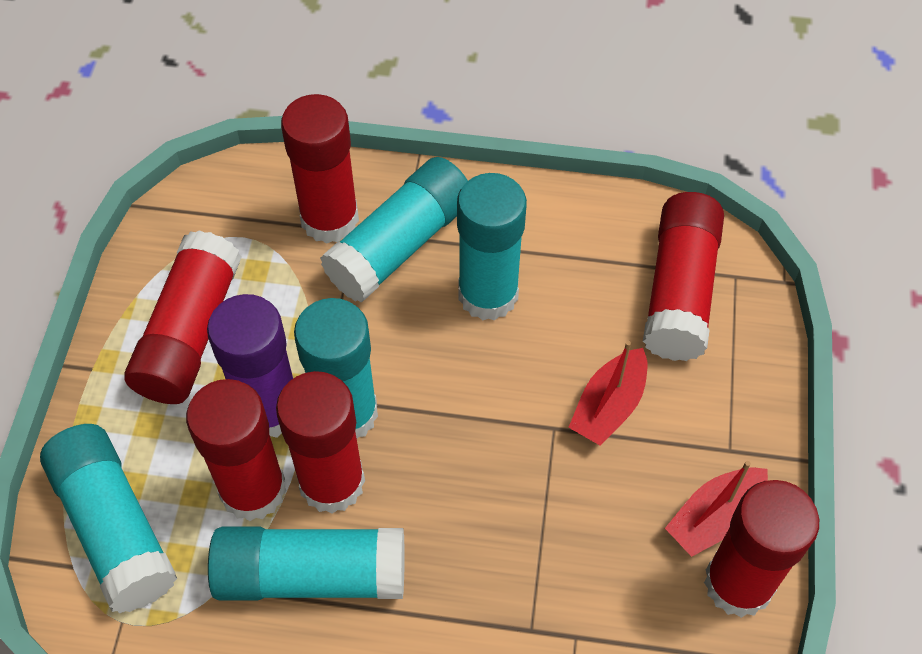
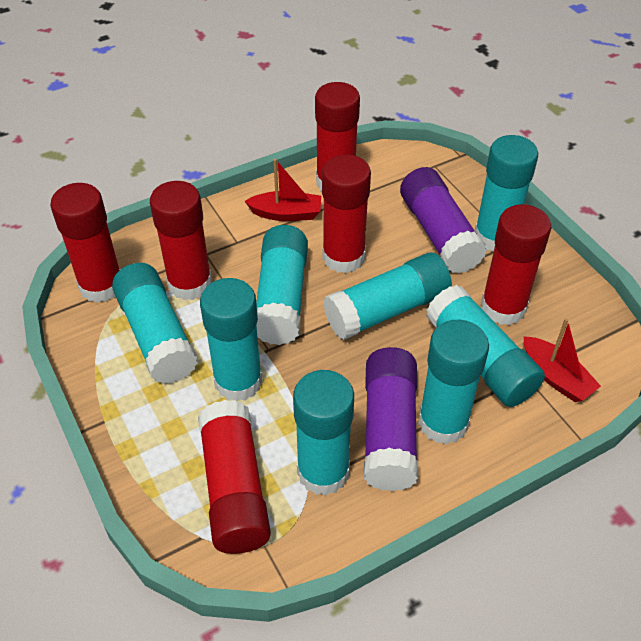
purple glue stick: 1 -> 2
turquoise glue stick: 5 -> 8

